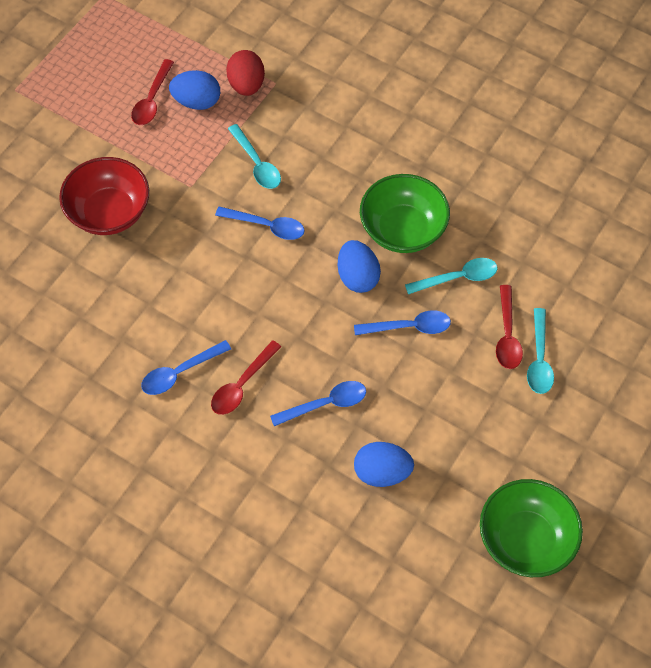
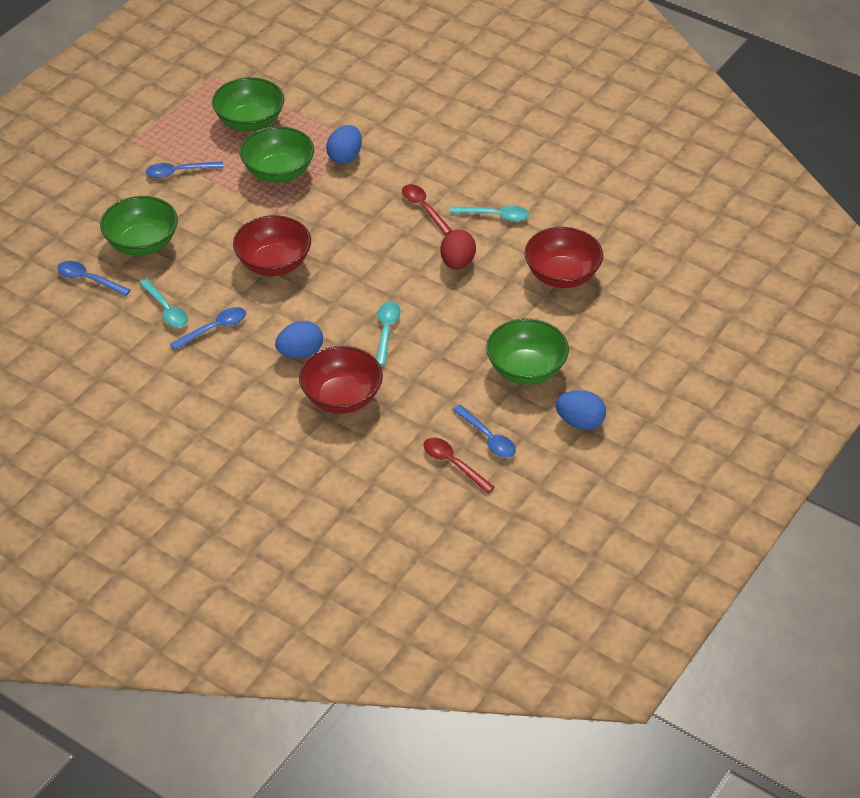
green bowl: 2 -> 4
red bowl: 1 -> 3
red spoon: 3 -> 2

